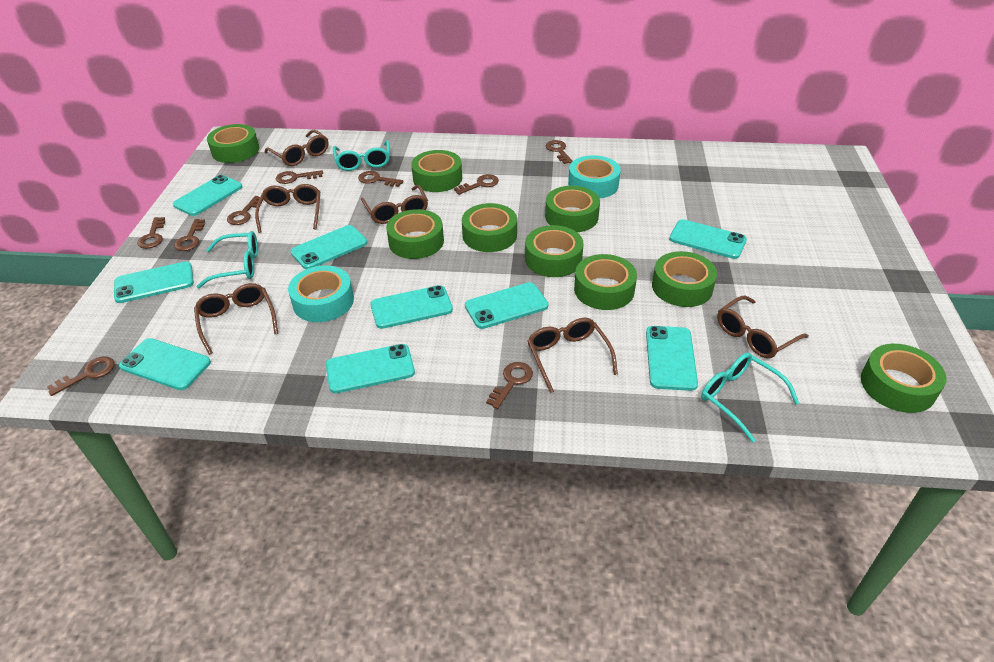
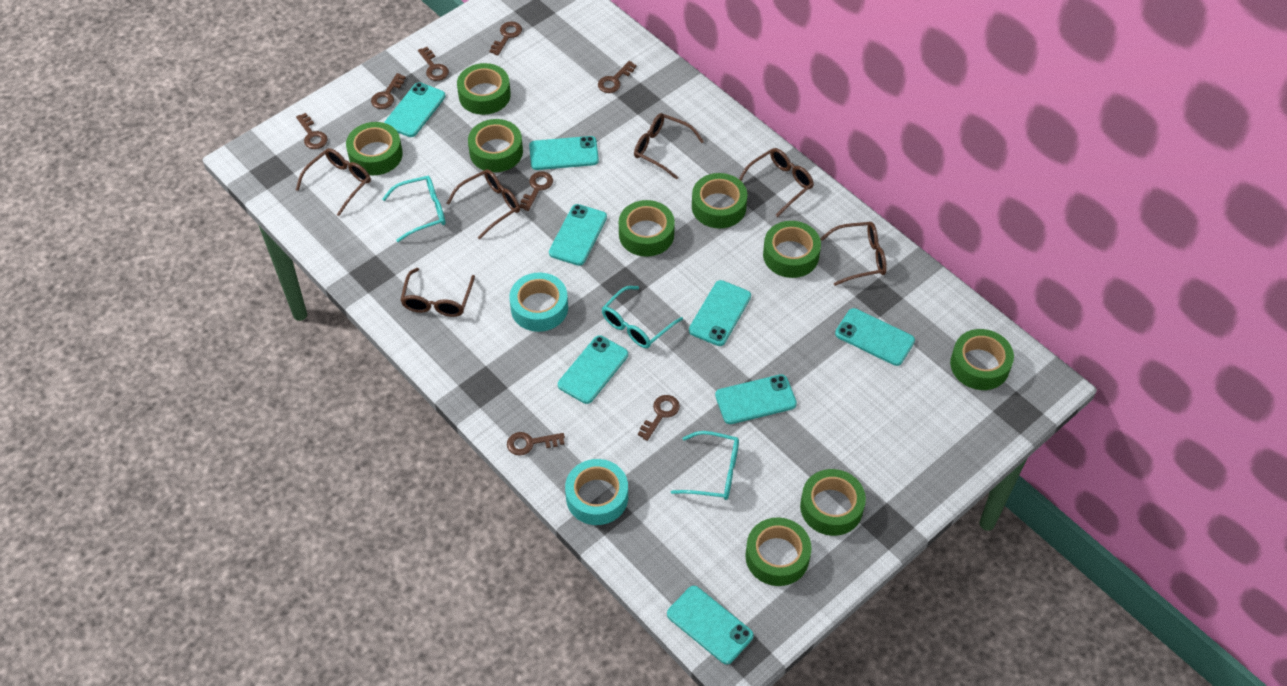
brown key: 9 -> 8
turquoise phone: 9 -> 8

